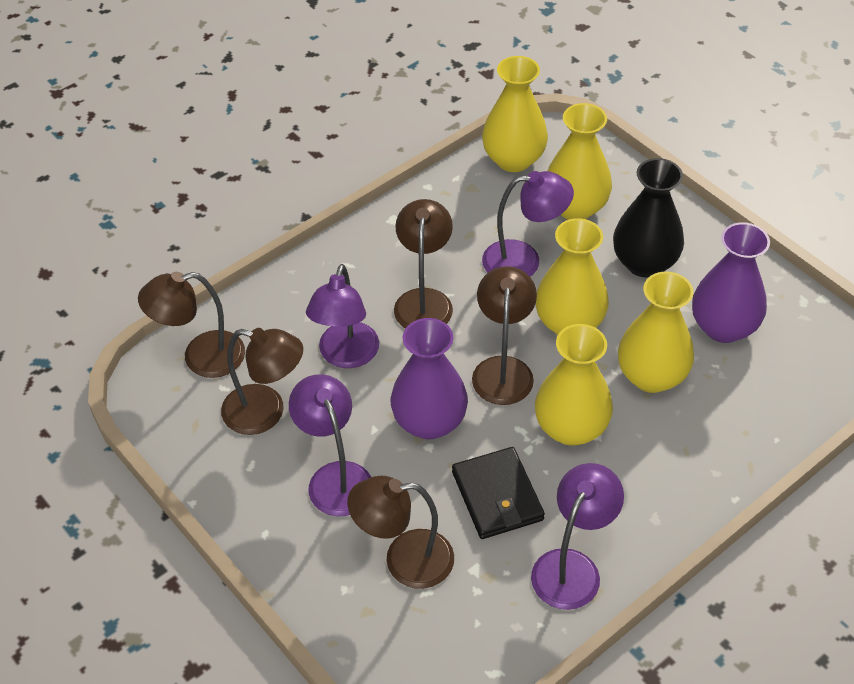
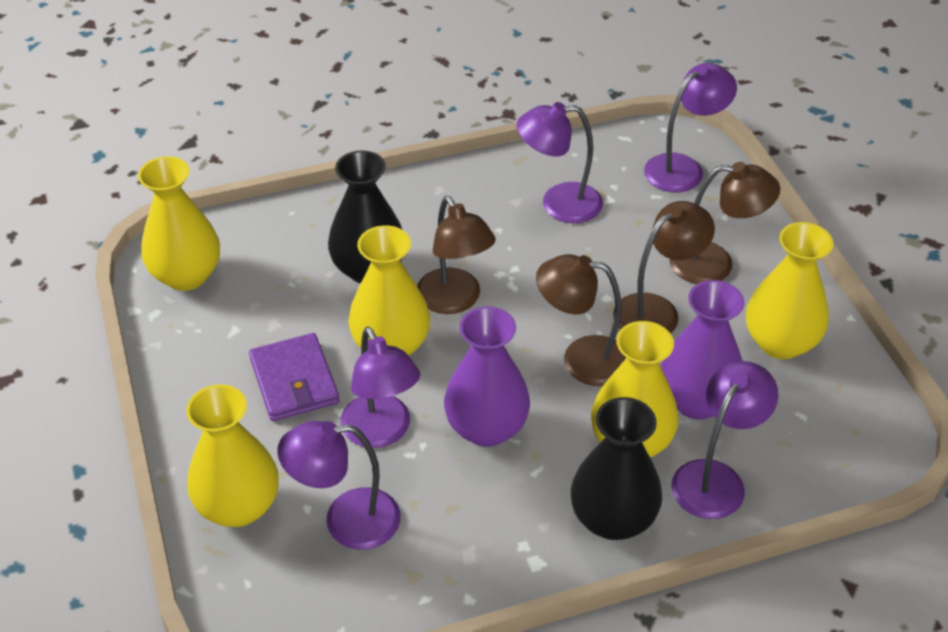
black vase: 1 -> 2
black wallet: 1 -> 0
brown lamp: 5 -> 4
purple lamp: 4 -> 5
purple wallet: 0 -> 1

